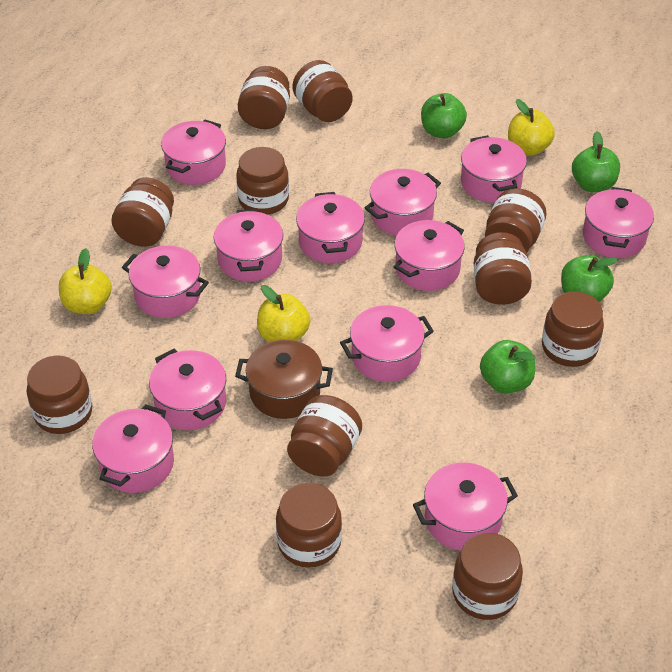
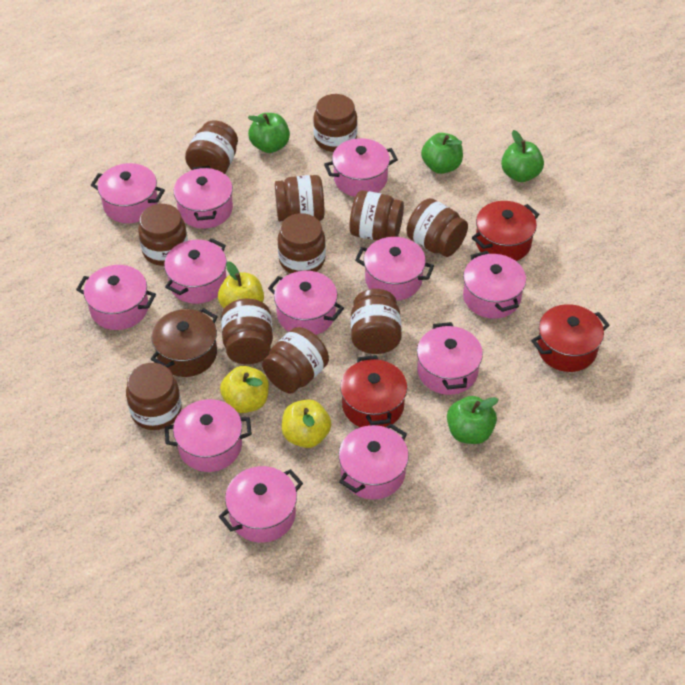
red pot: 0 -> 3

